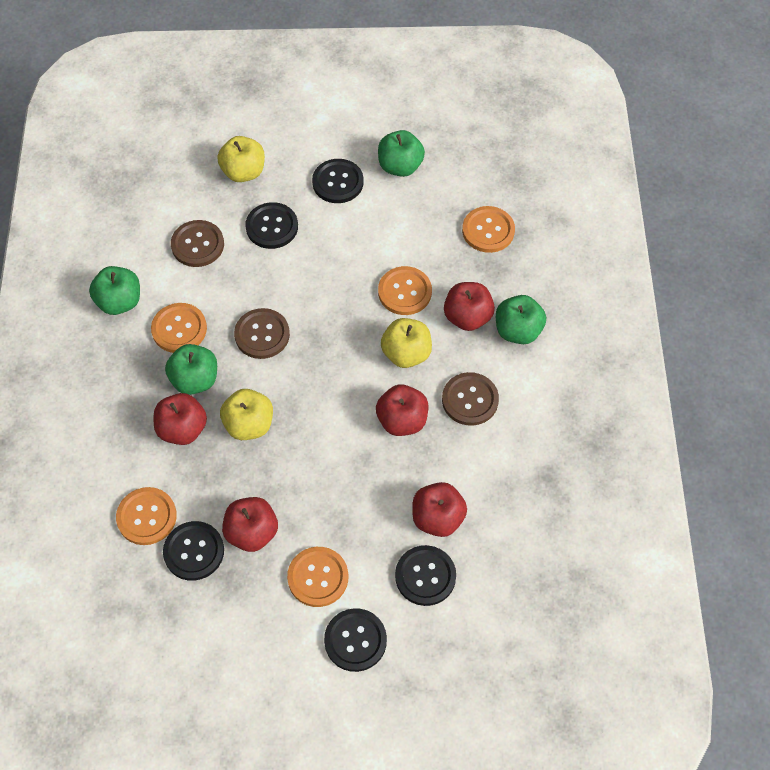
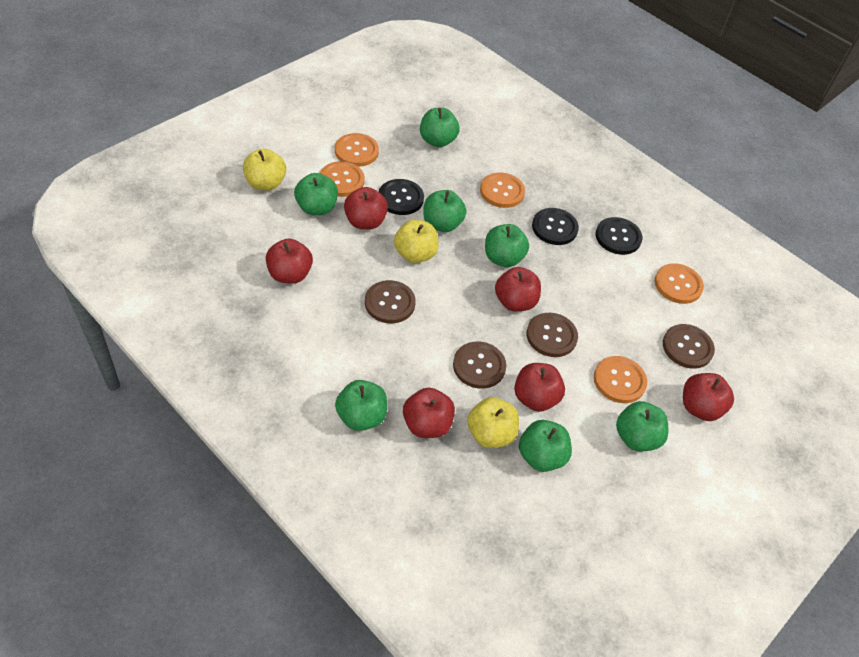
black button: 5 -> 3
brown button: 3 -> 4
green apple: 4 -> 7
red apple: 5 -> 6

